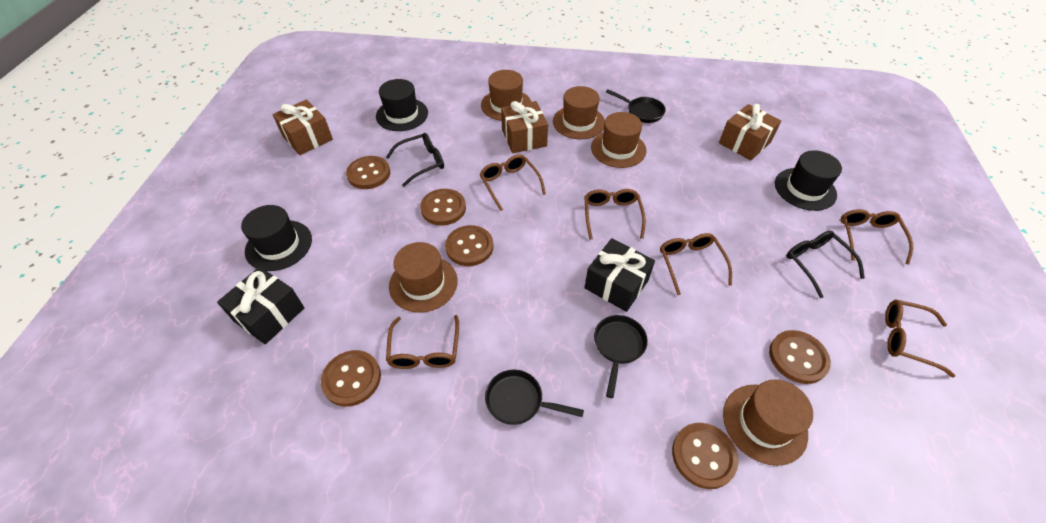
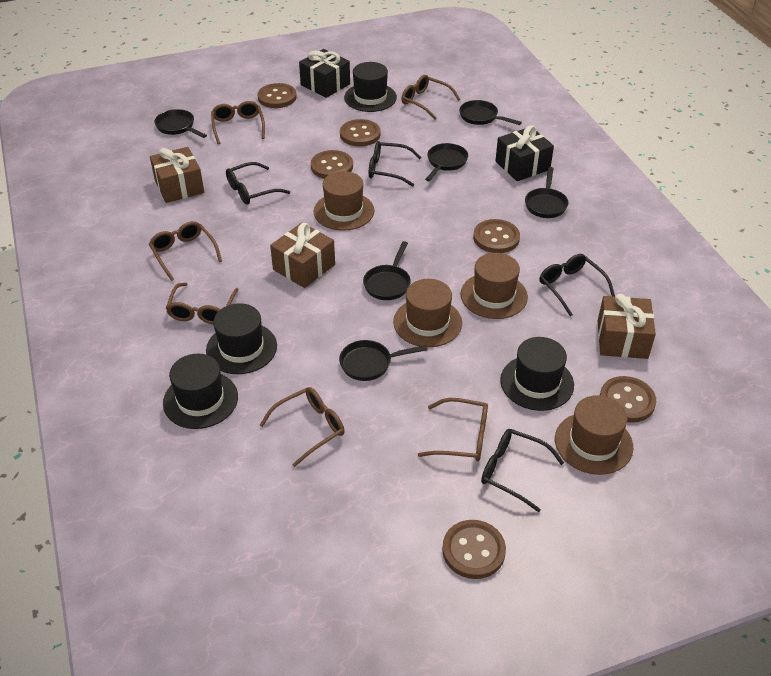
black glasses: 2 -> 4
black hat: 3 -> 4
black pan: 3 -> 6
brown hat: 5 -> 4

